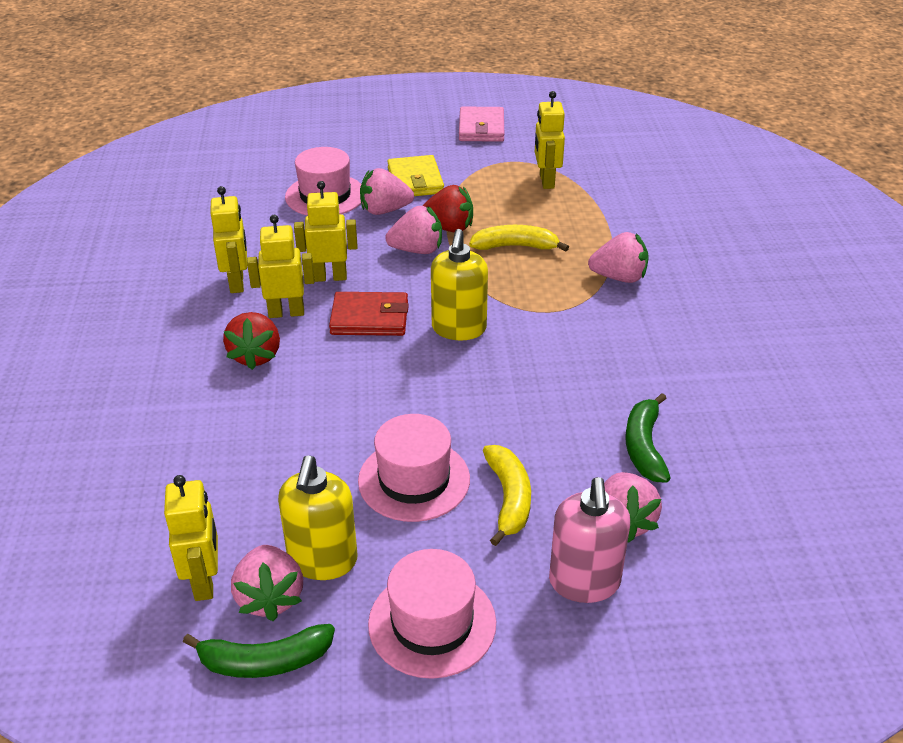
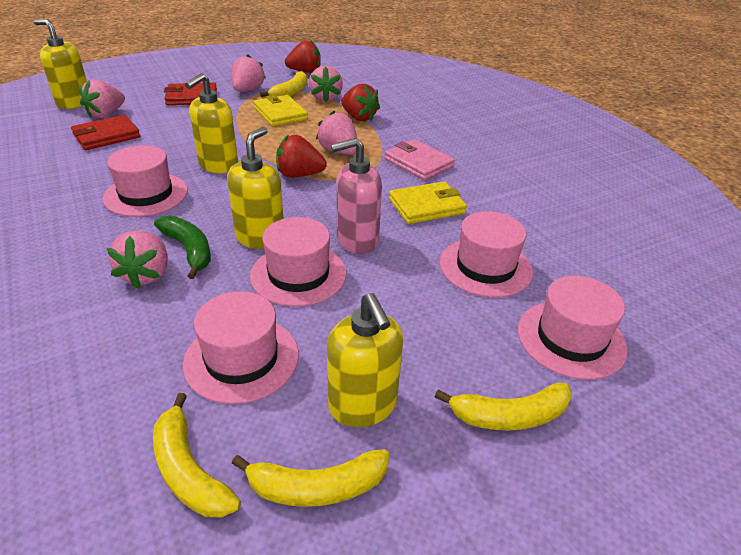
green banana: 2 -> 1
pink hat: 3 -> 5
red strawberry: 2 -> 3
red wallet: 1 -> 2
yellow banana: 2 -> 4
yellow robot: 5 -> 0
yellow soap dispenser: 2 -> 4
yellow wallet: 1 -> 2

